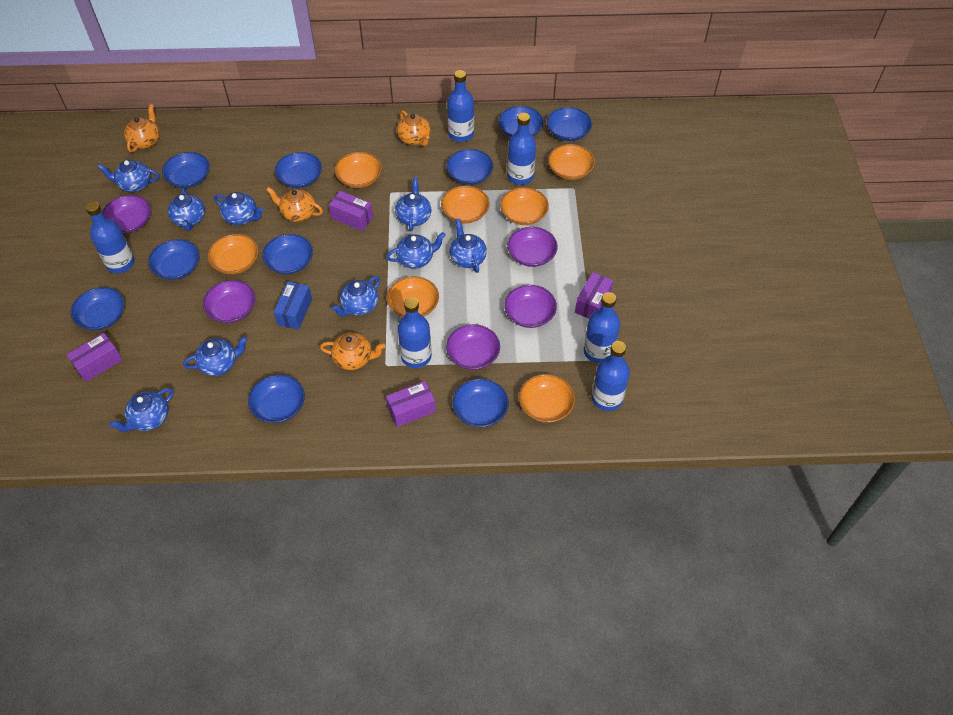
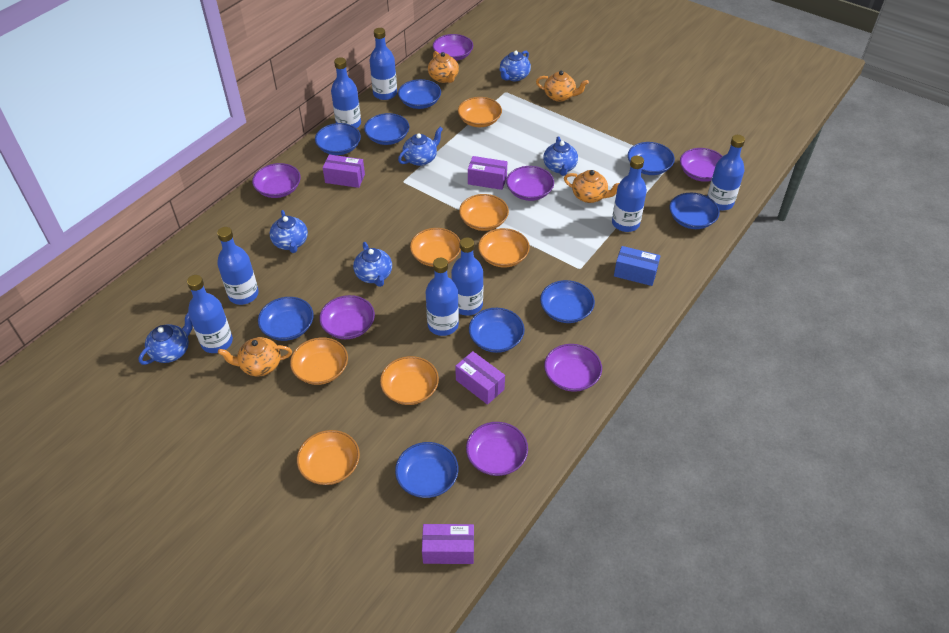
blue bottle: 6 -> 8
blue bowl: 10 -> 9
blue teapot: 9 -> 6
purple bowl: 5 -> 7

